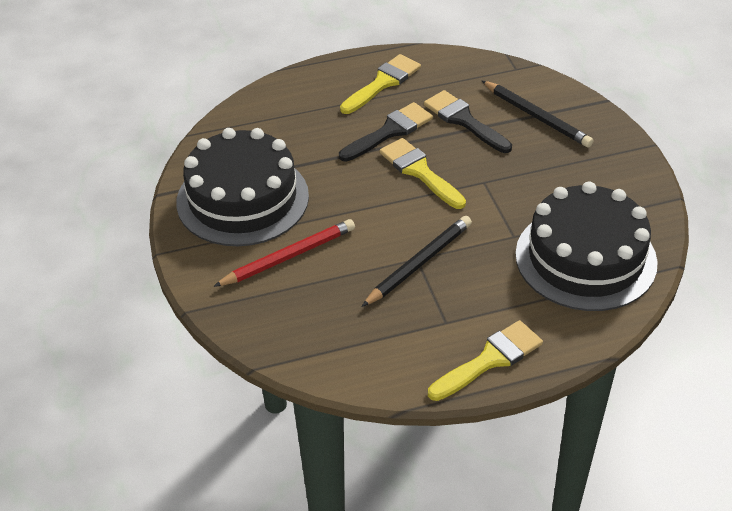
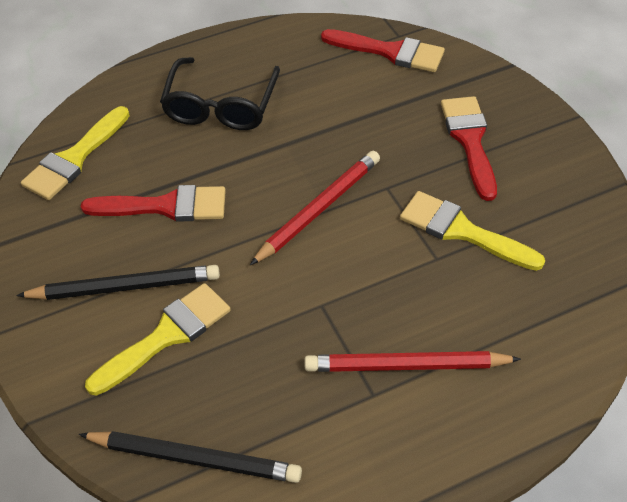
black brush: 2 -> 0
black cake: 2 -> 0
black glasses: 0 -> 1
red brush: 0 -> 3
red pencil: 1 -> 2

